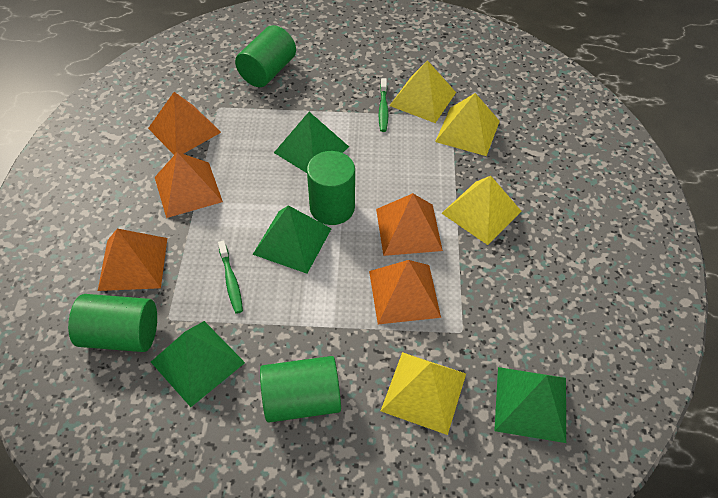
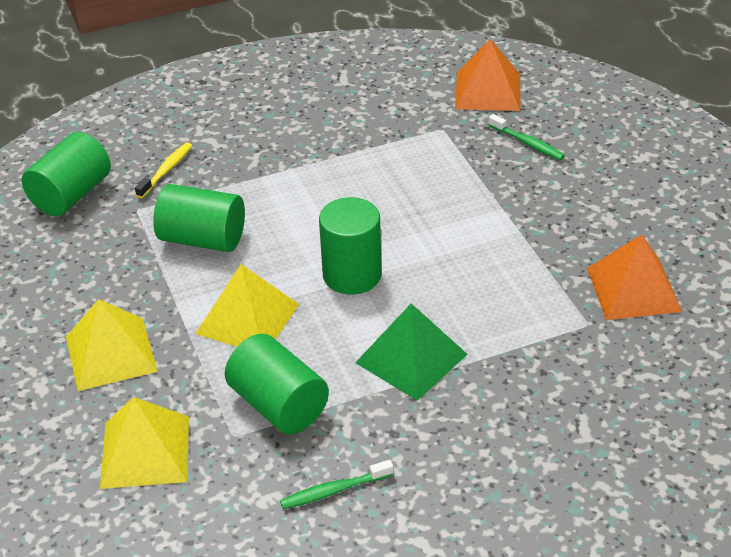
green pyramid: 4 -> 1
orange pyramid: 5 -> 2
yellow pyramid: 4 -> 3
yellow toothbrush: 0 -> 1

